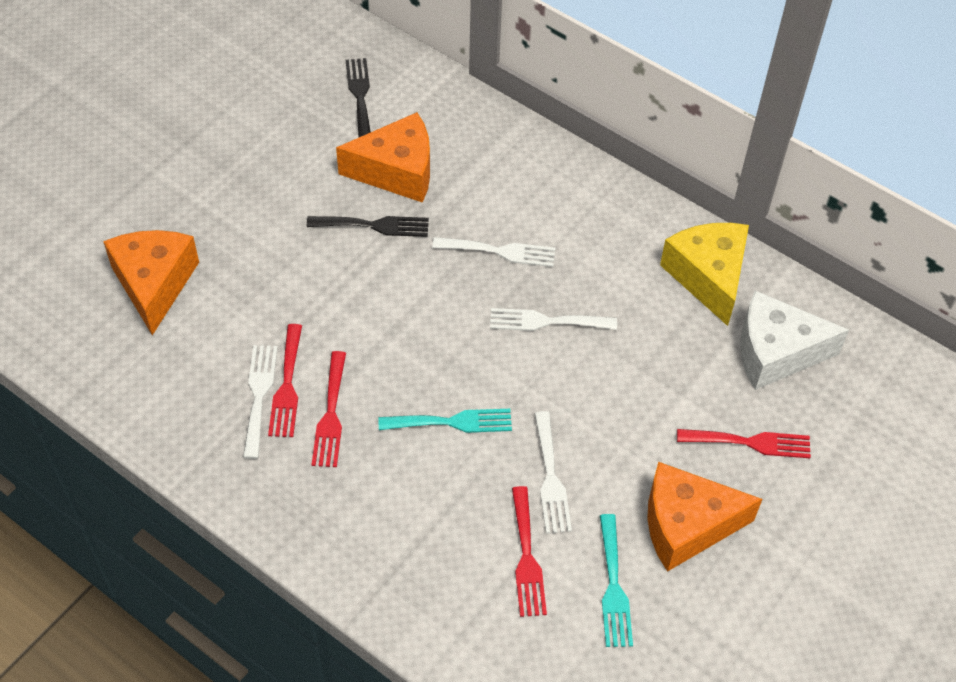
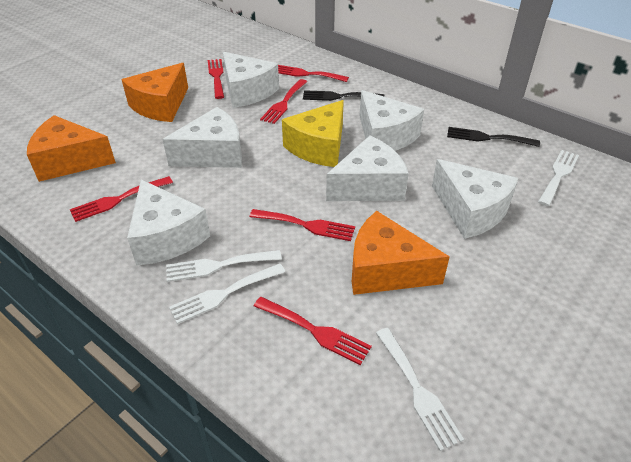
red fork: 4 -> 6
turquoise fork: 2 -> 0
white cheese: 1 -> 6

